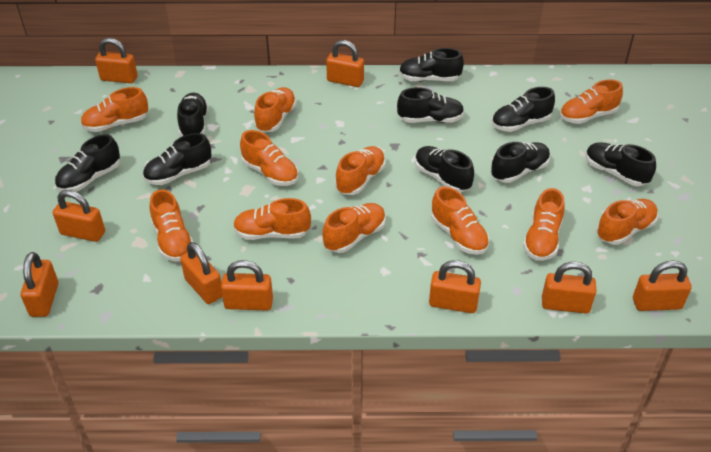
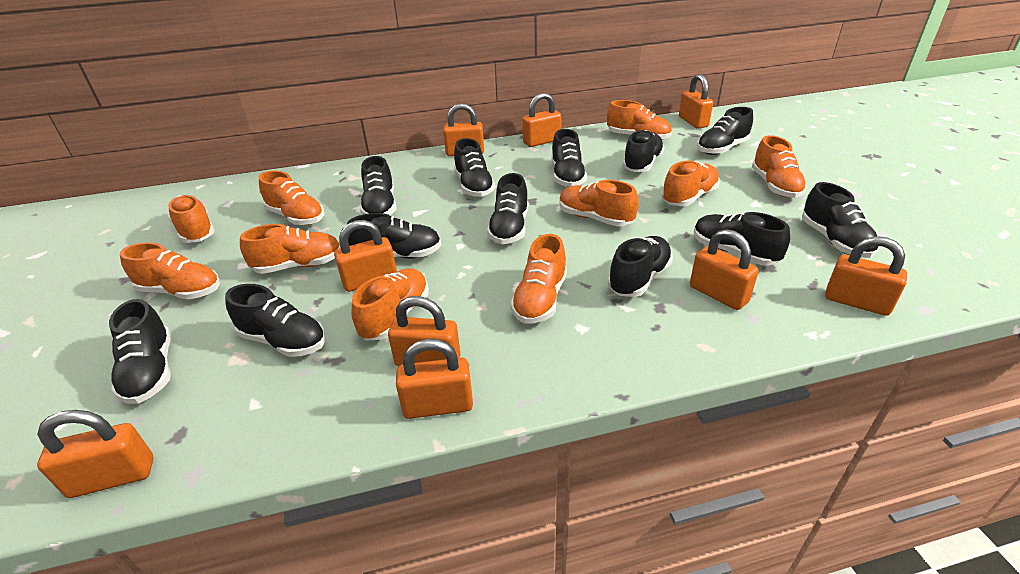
black shoe: 9 -> 12
orange shoe: 11 -> 10

